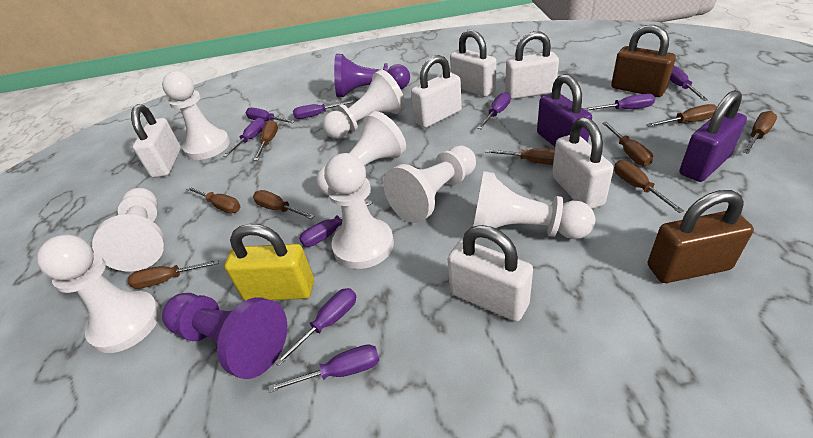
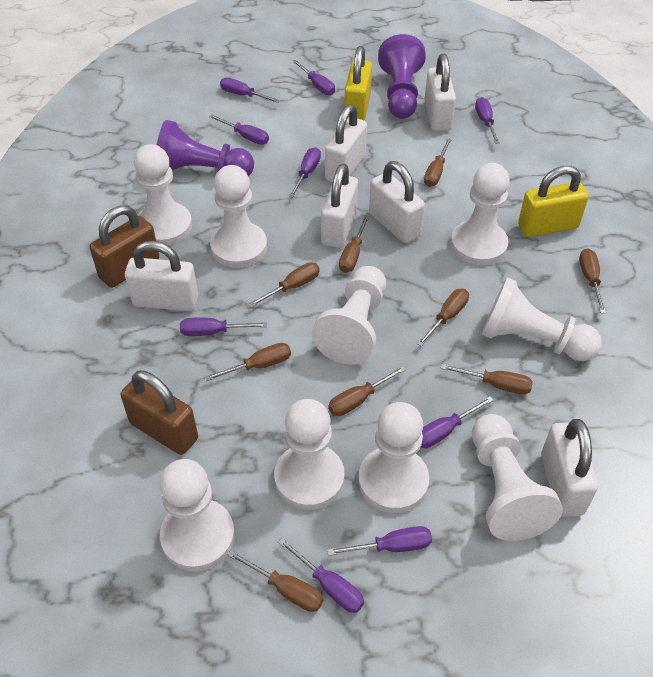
purple padlock: 2 -> 0
white pawn: 8 -> 9
yellow padlock: 1 -> 2

